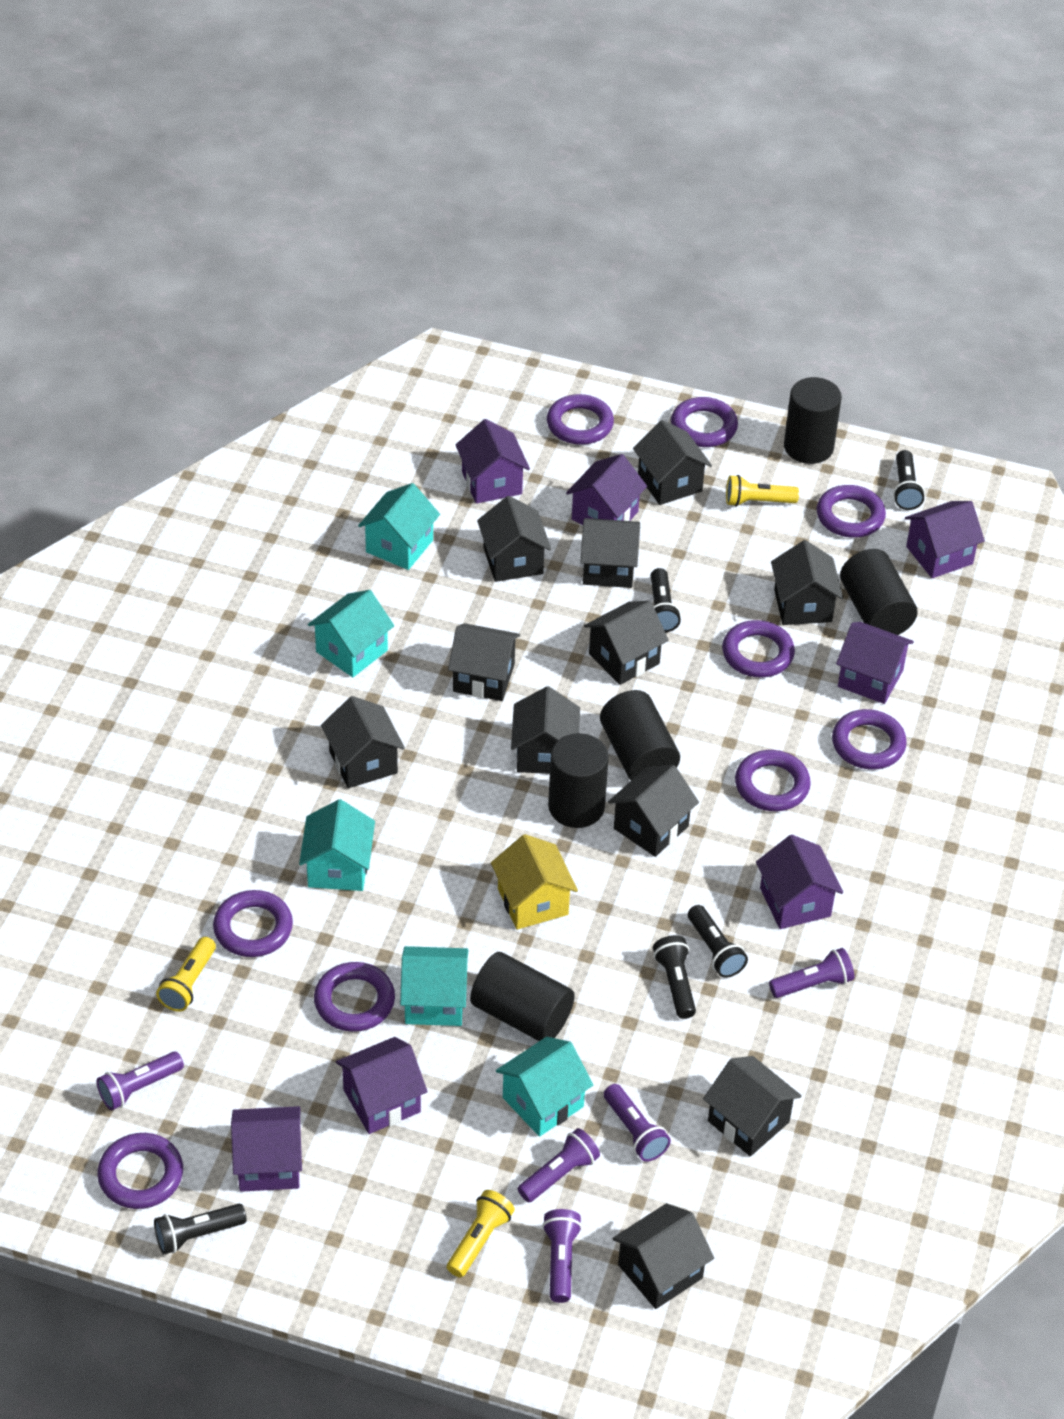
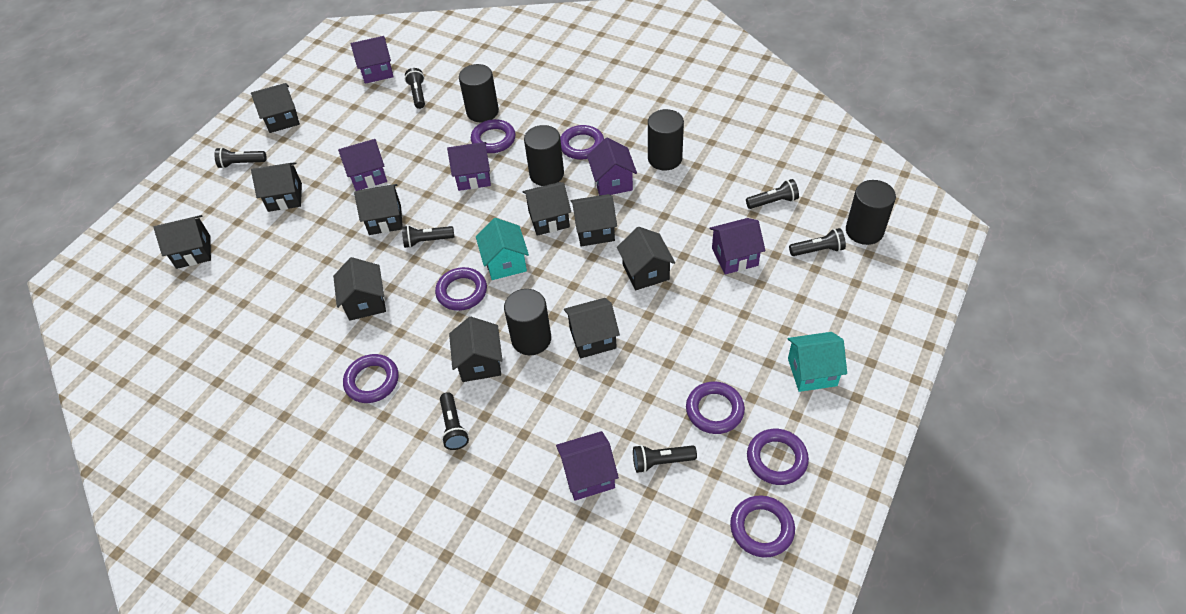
black flashlight: 5 -> 7
black house: 11 -> 10
purple flashlight: 5 -> 0
purple house: 7 -> 6
purple ring: 9 -> 7
turquoise house: 5 -> 2
yellow flashlight: 3 -> 0
yellow house: 1 -> 0

